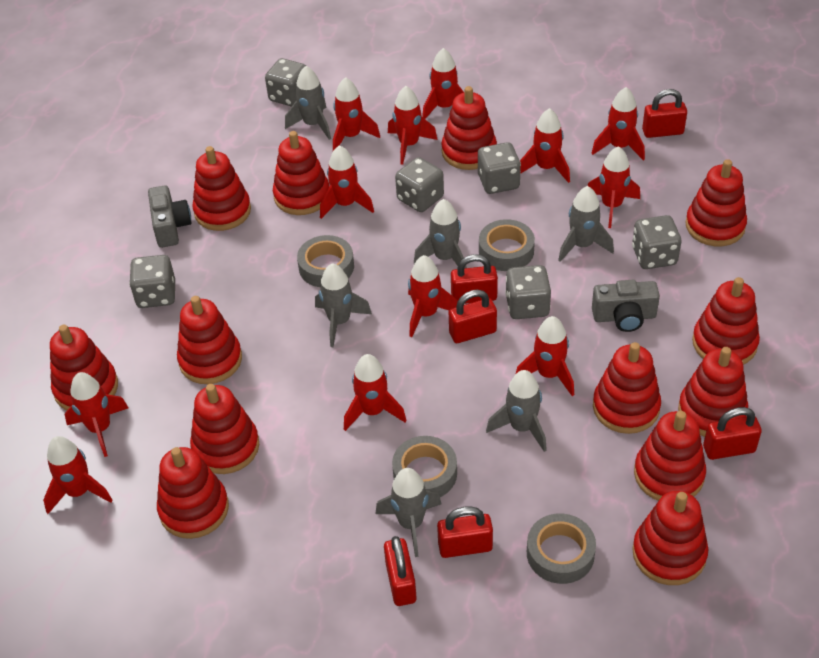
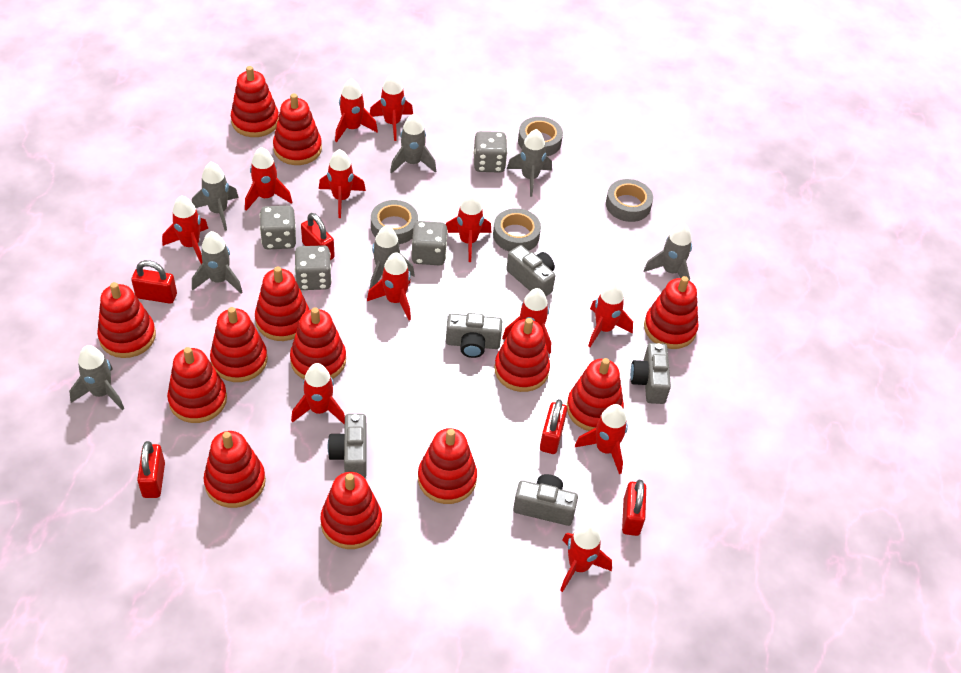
grey camera: 2 -> 5
grey dice: 6 -> 4
grey rocket: 6 -> 7
red padlock: 6 -> 5

